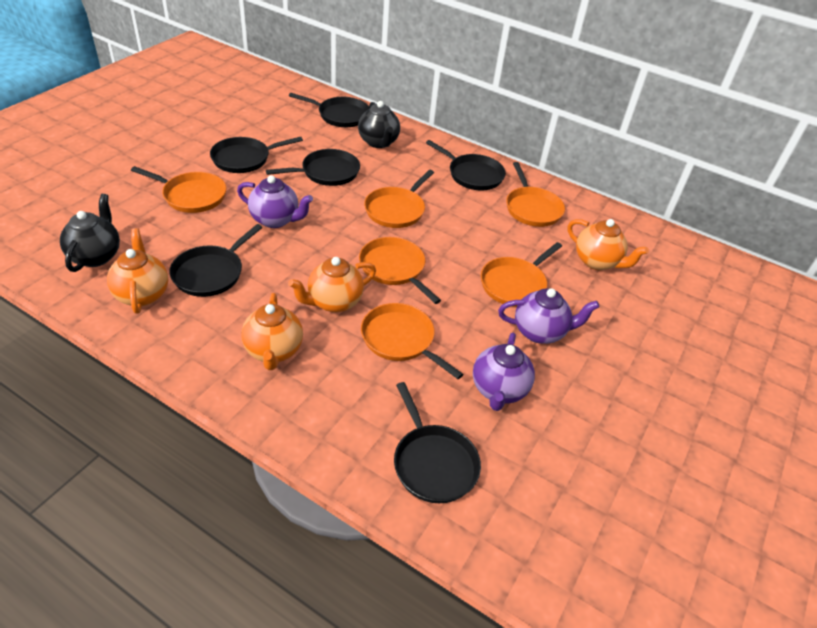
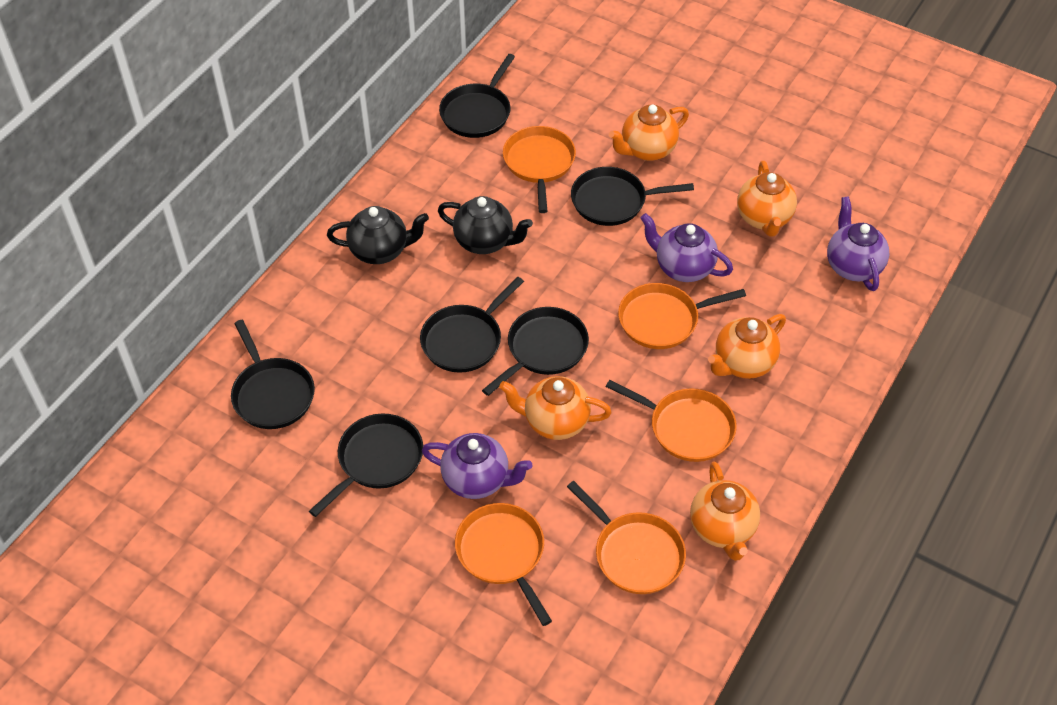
orange pan: 6 -> 5
orange teapot: 4 -> 5

